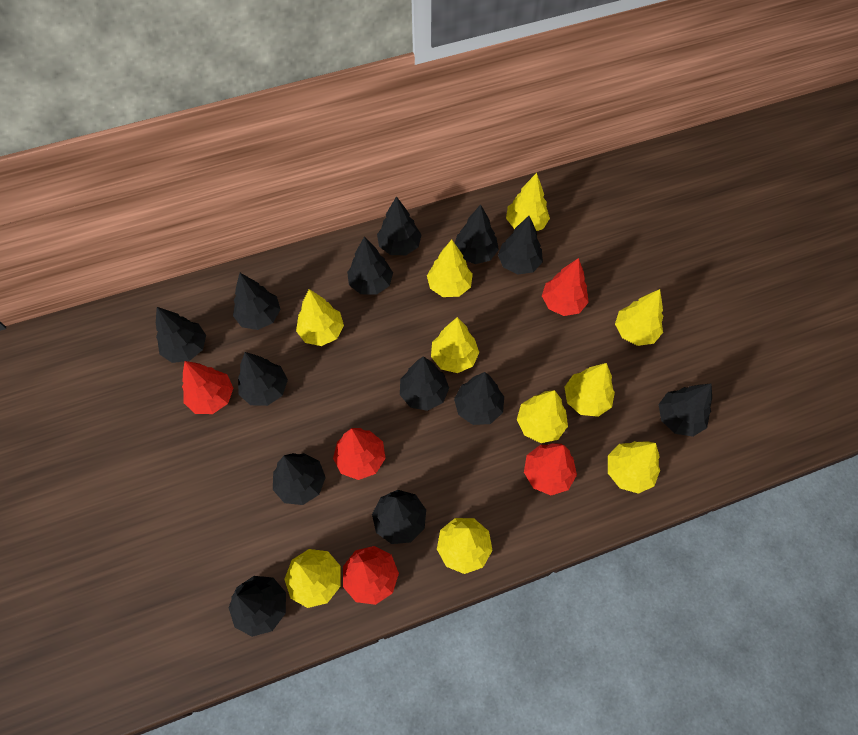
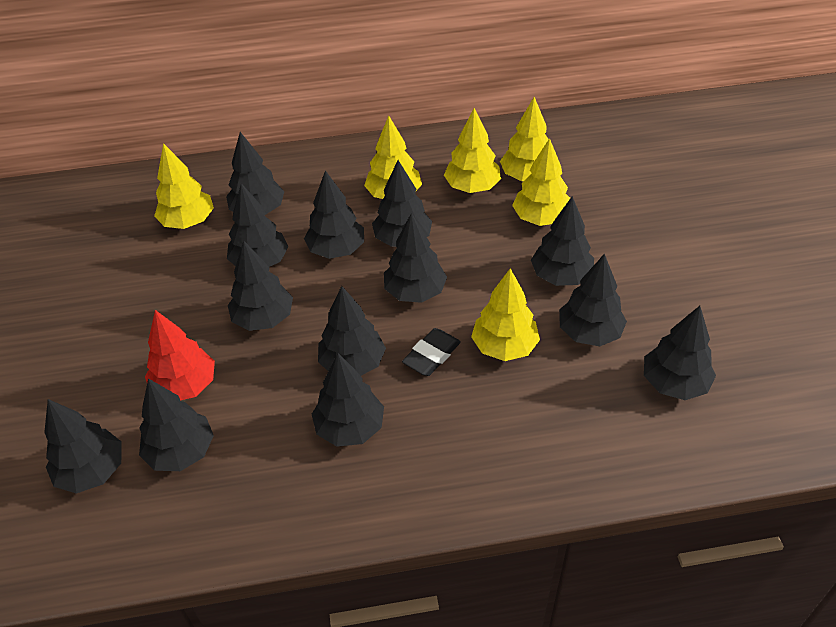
black eraser: 0 -> 1
red tree: 5 -> 1
yellow tree: 10 -> 6

